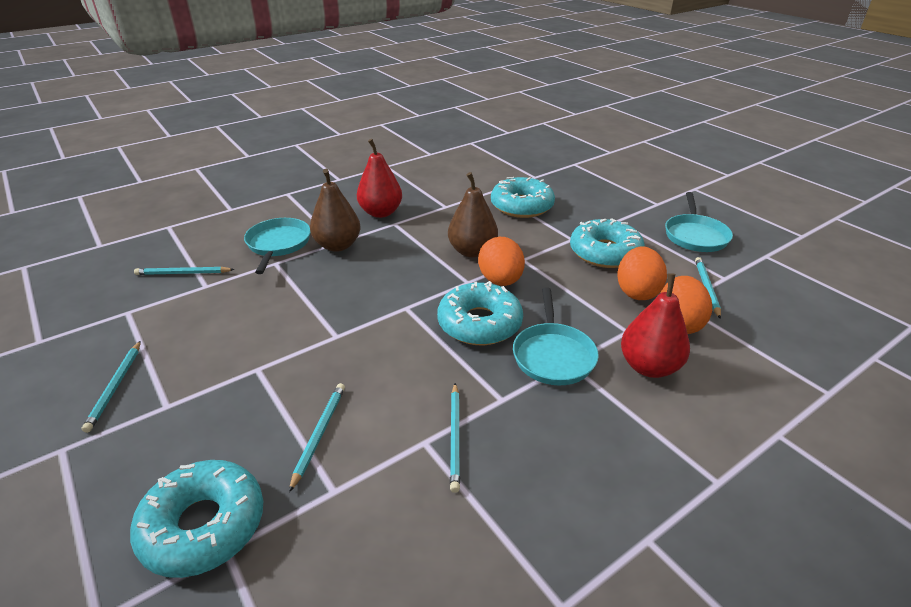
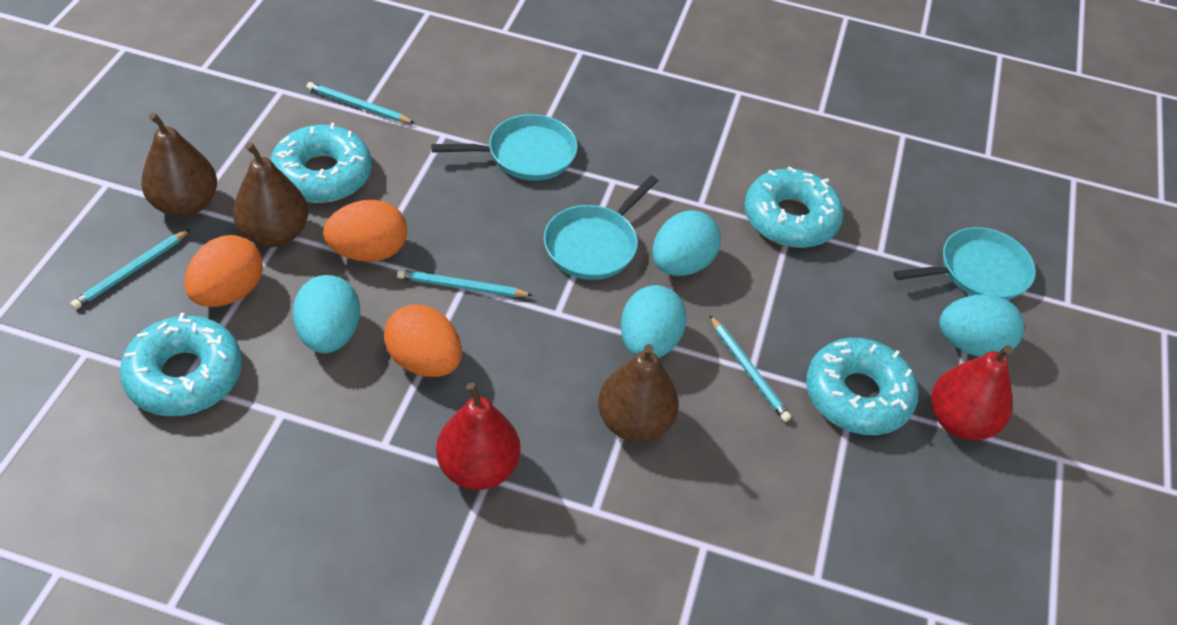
brown pear: 2 -> 3
turquoise egg: 0 -> 4
turquoise pencil: 5 -> 4

